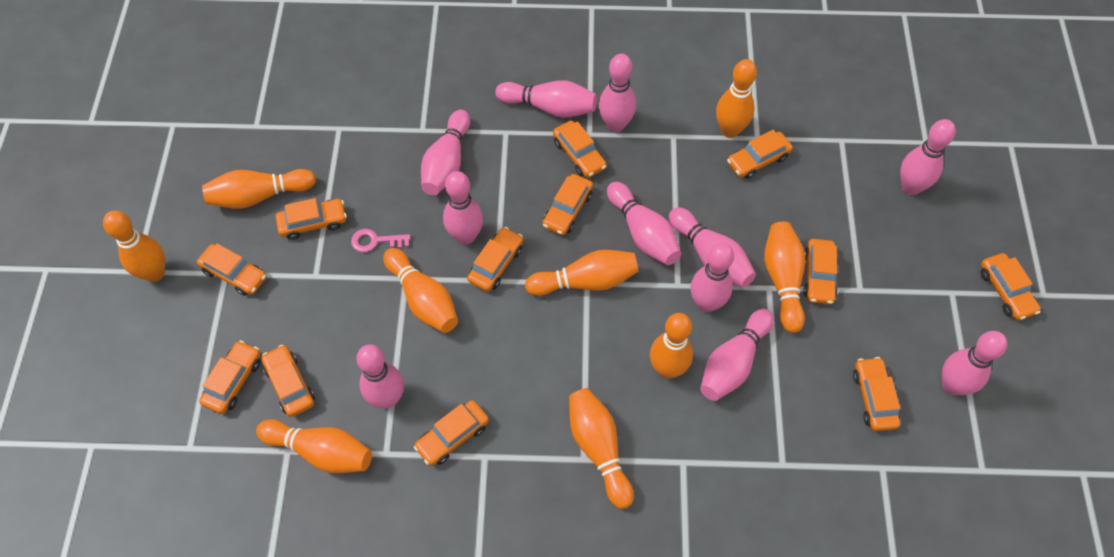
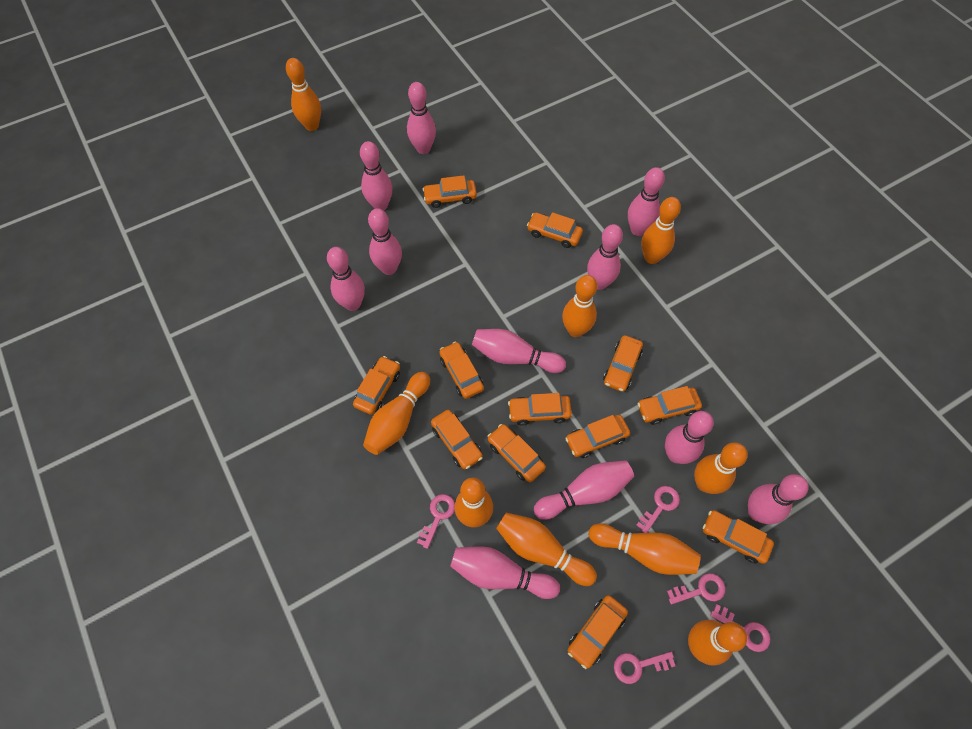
pink key: 1 -> 5

